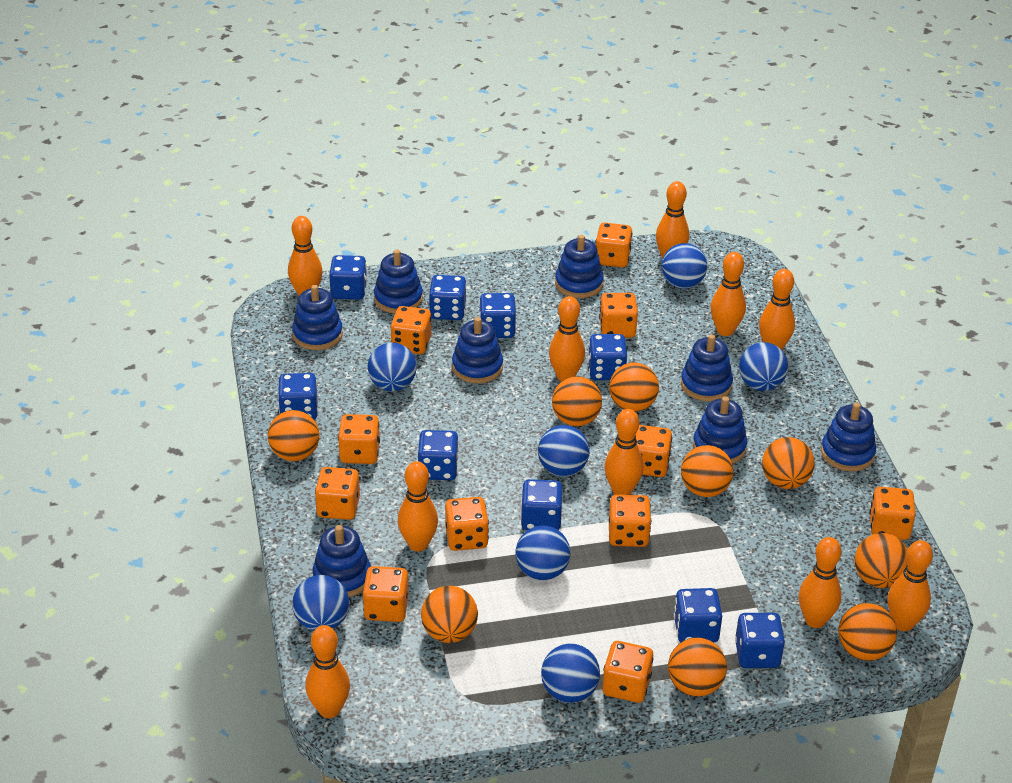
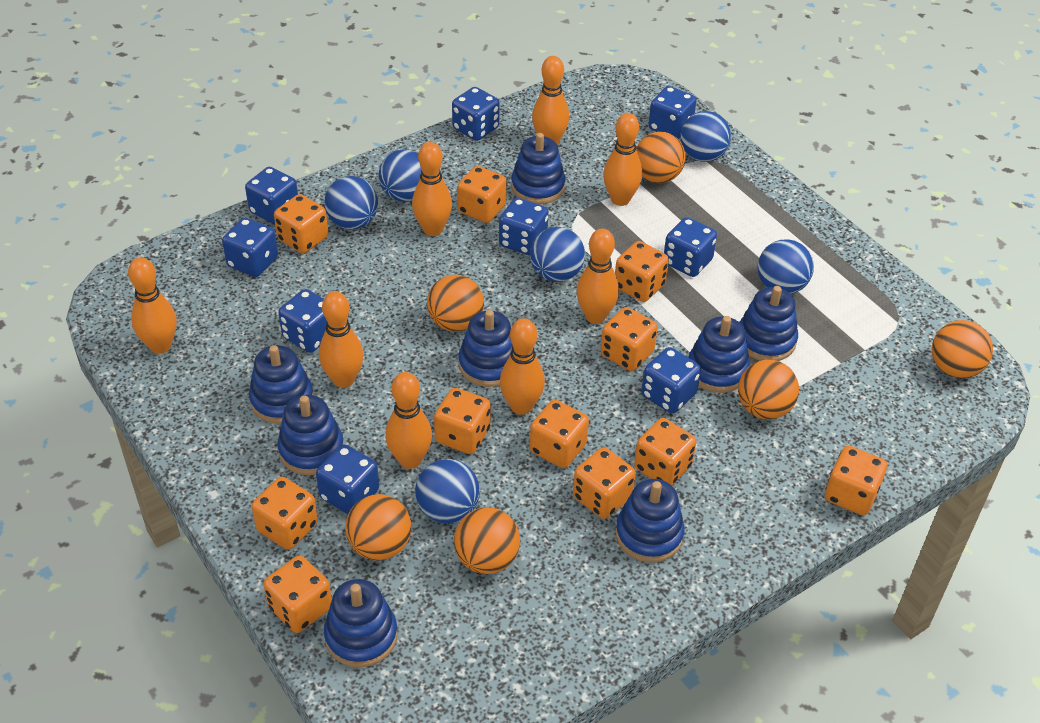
blue ball: 7 -> 6
orange ball: 9 -> 6
orange bowling pin: 10 -> 8

